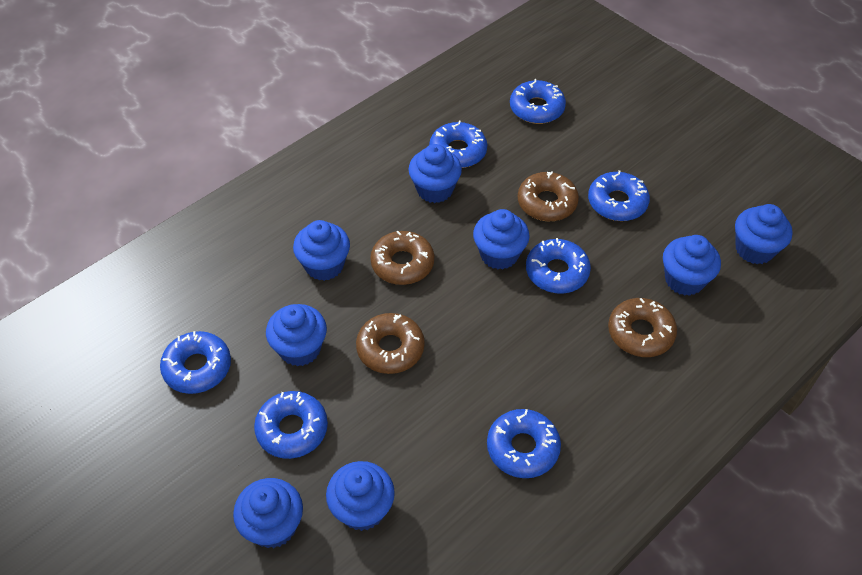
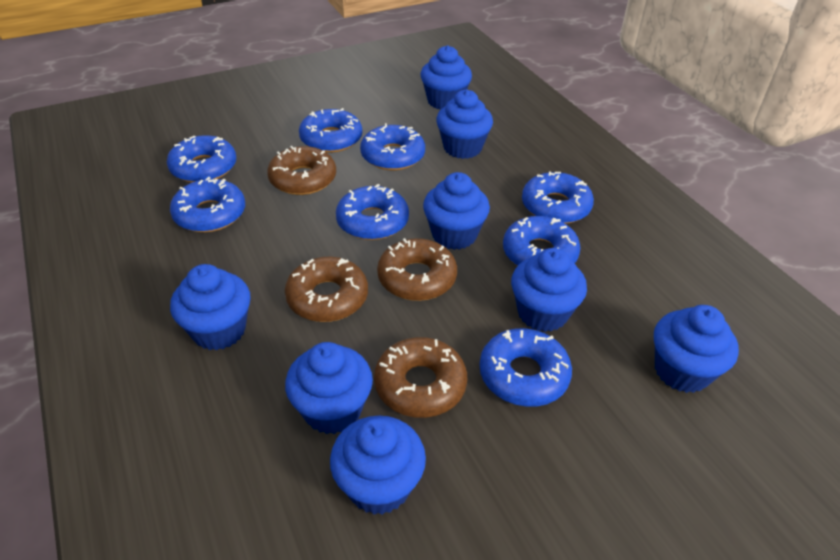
blue donut: 7 -> 8

